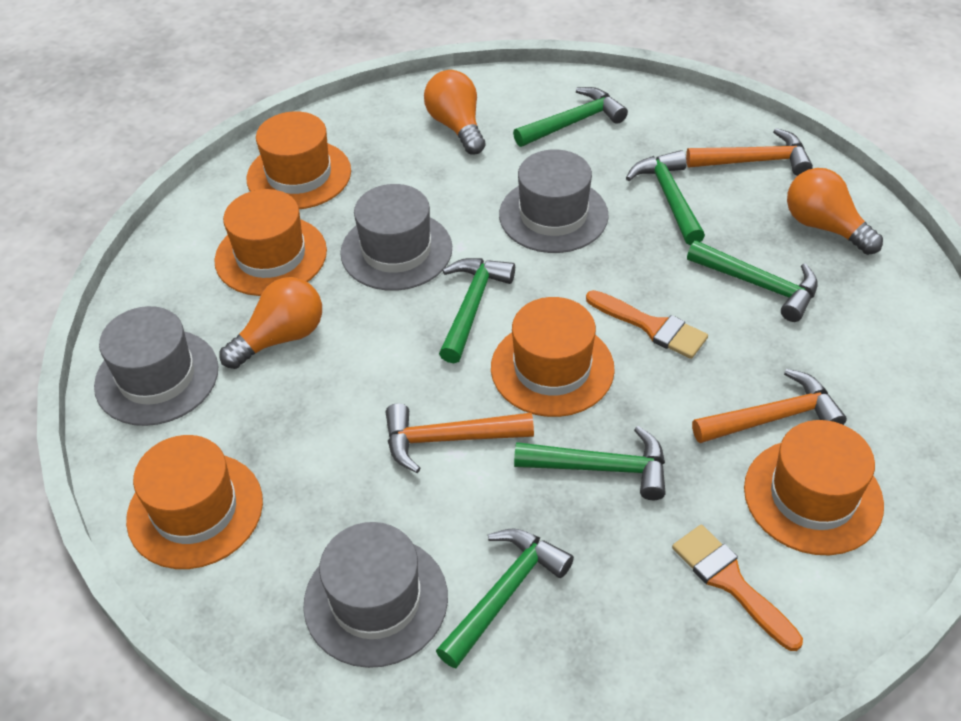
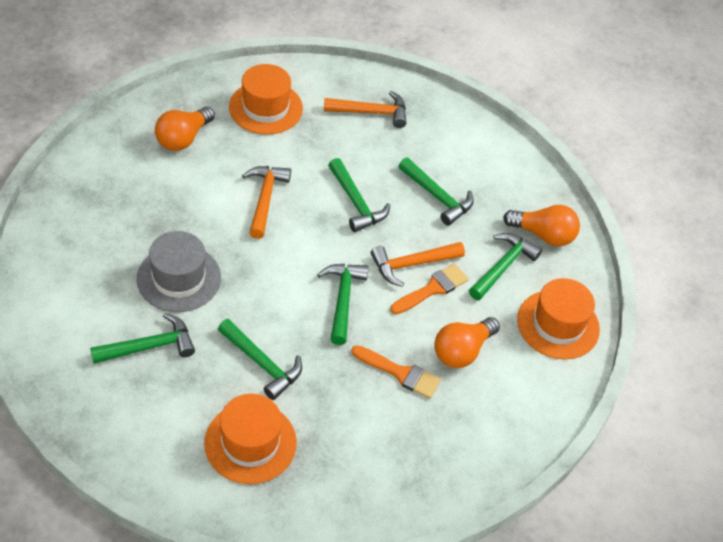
grey hat: 4 -> 1
orange hat: 5 -> 3

